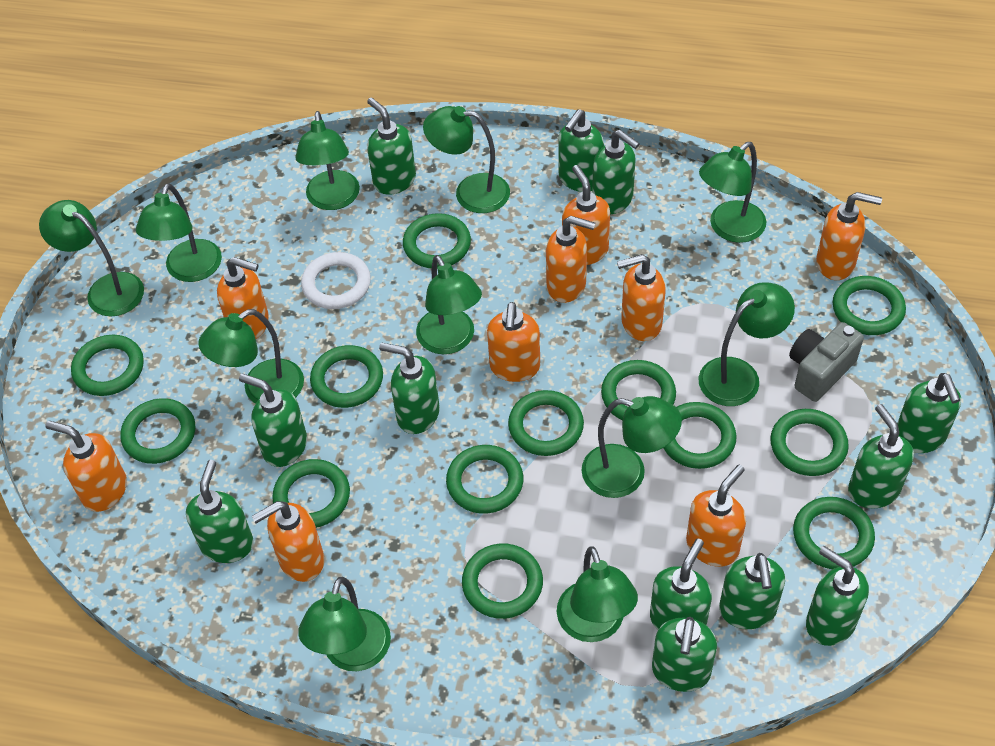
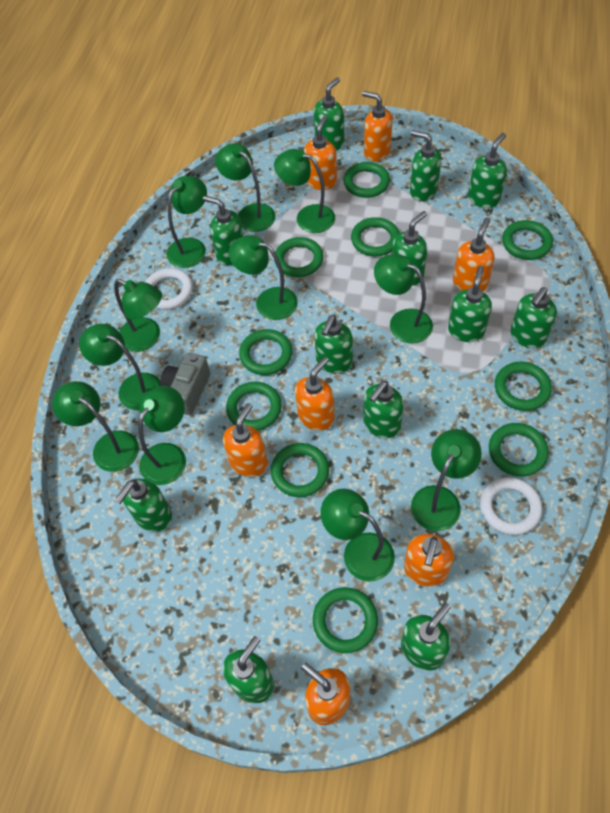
green ring: 13 -> 10
orange soap dispenser: 9 -> 7
white ring: 1 -> 2

